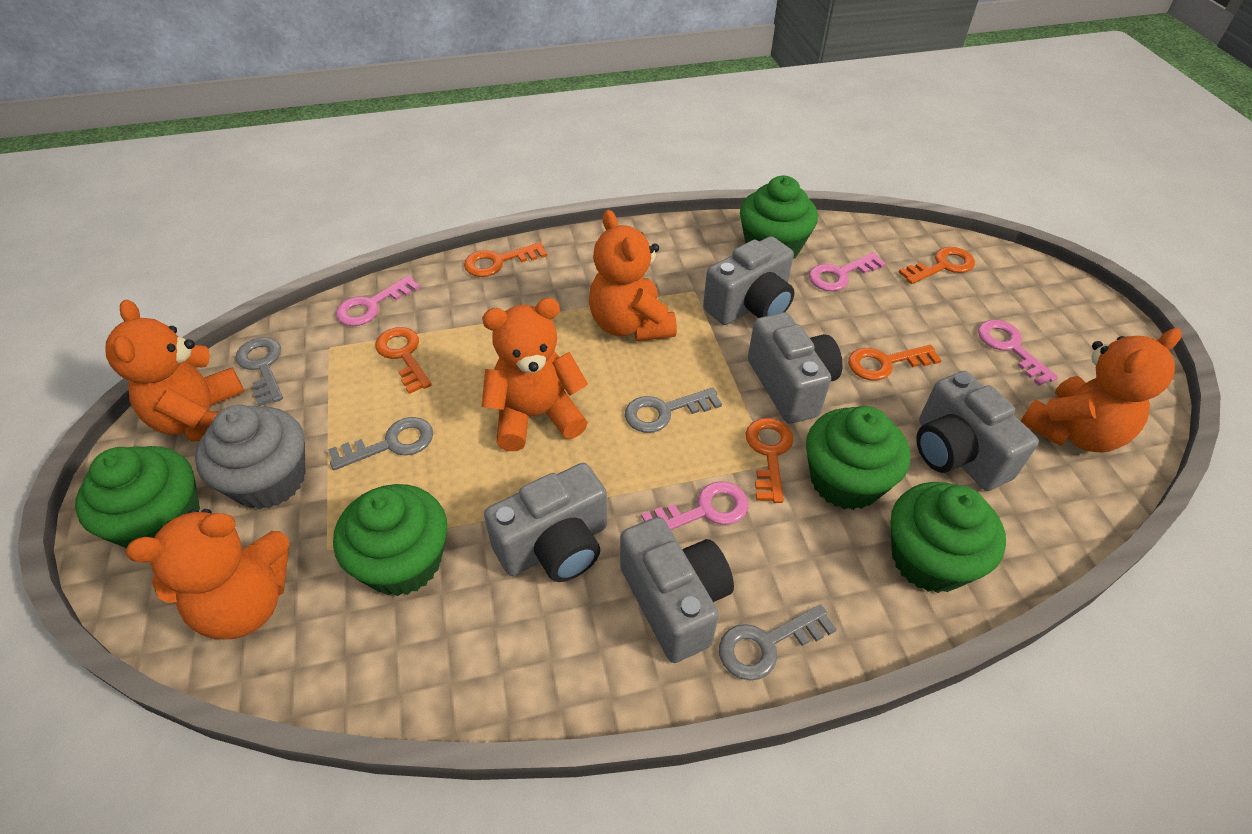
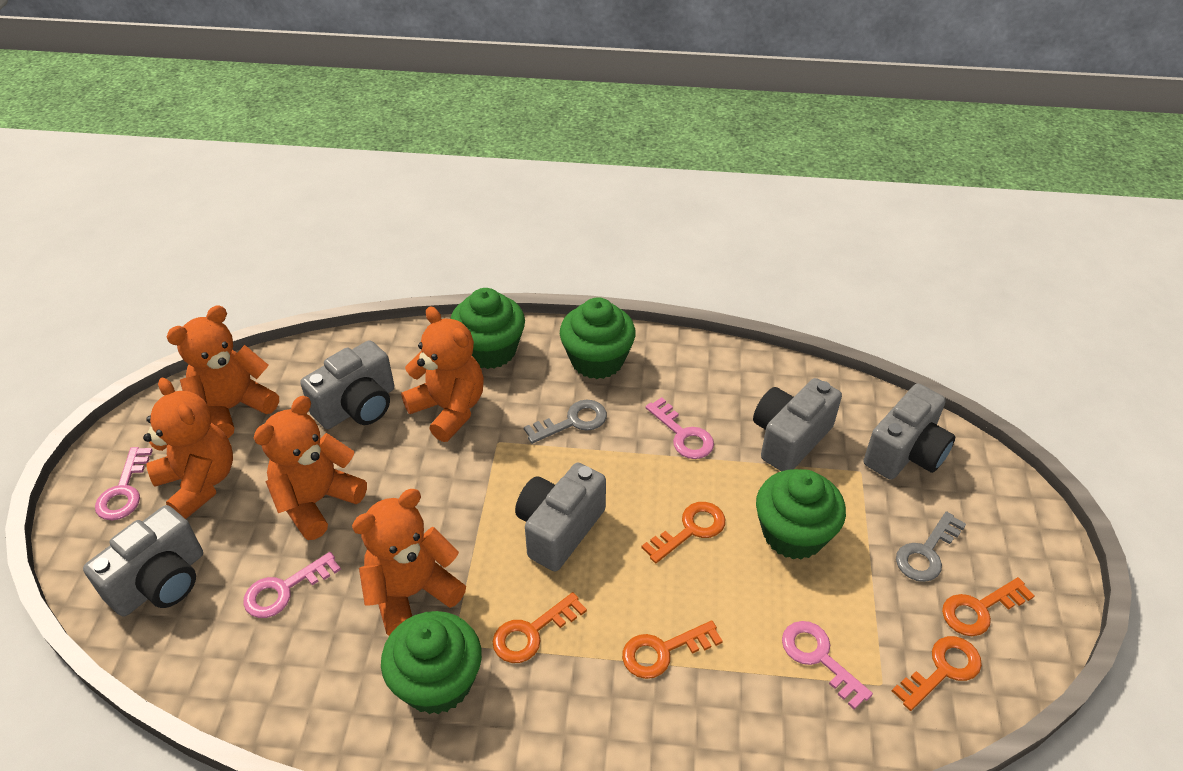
green cupcake: 5 -> 4
grey cupcake: 1 -> 0
grey key: 4 -> 2

